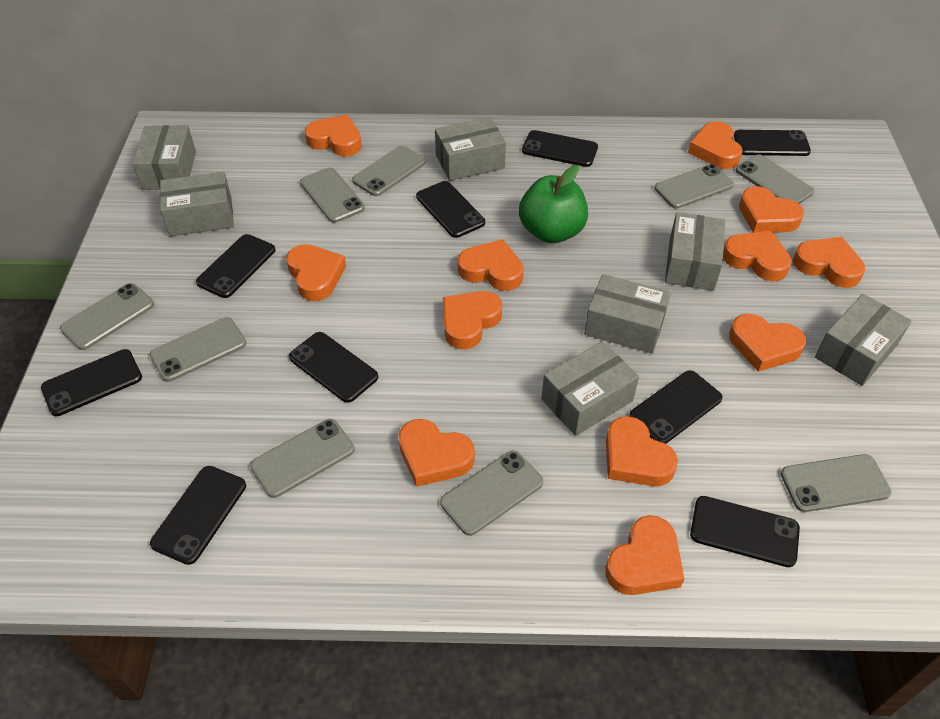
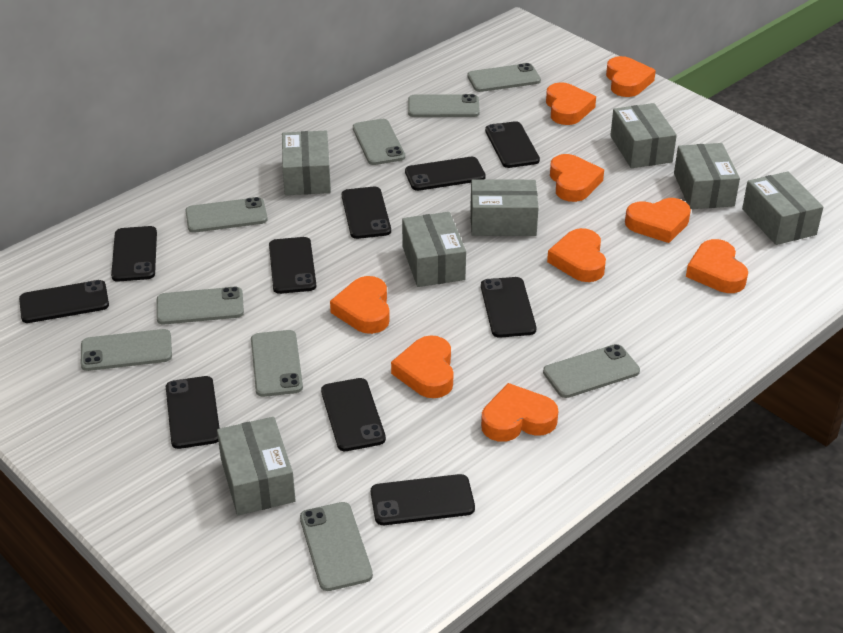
black phone: 9 -> 10
green apple: 1 -> 0
orange heart: 12 -> 9

